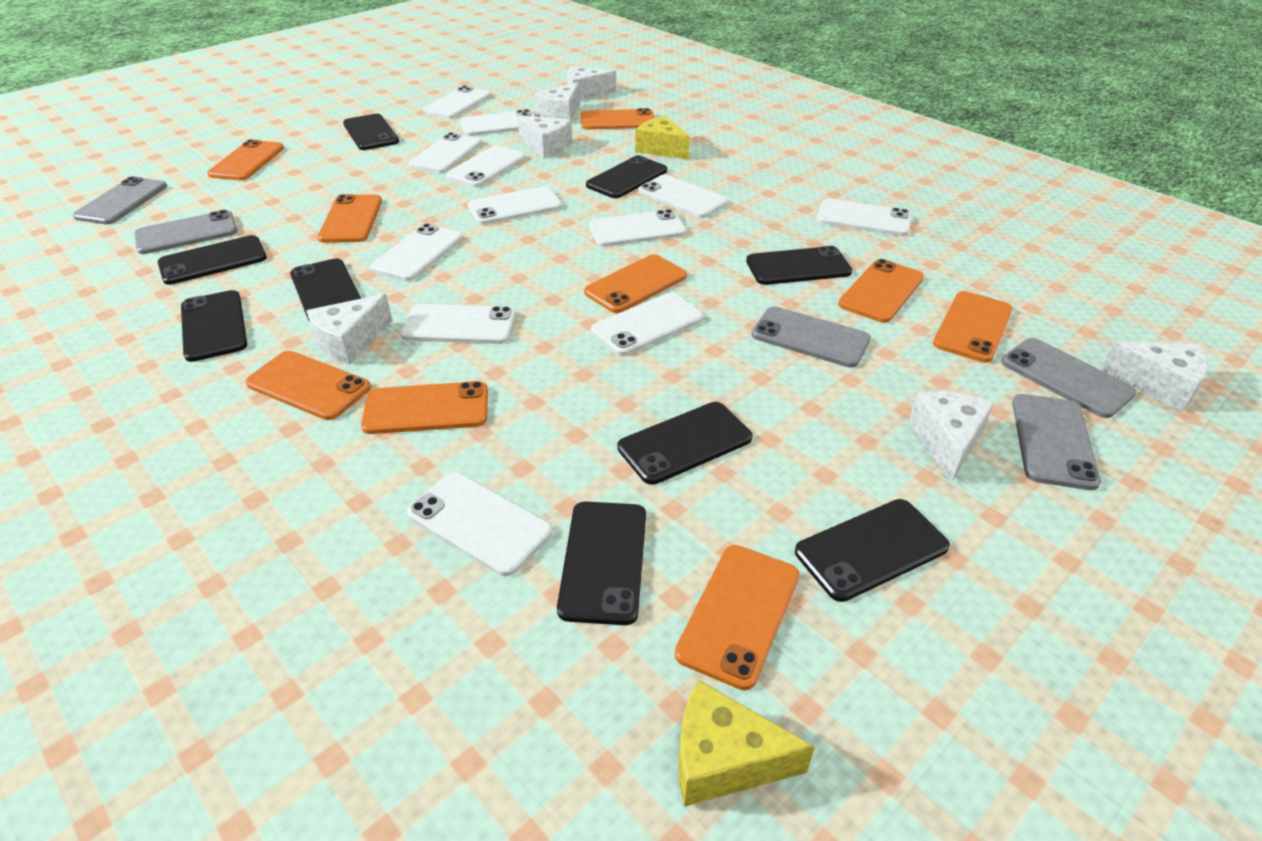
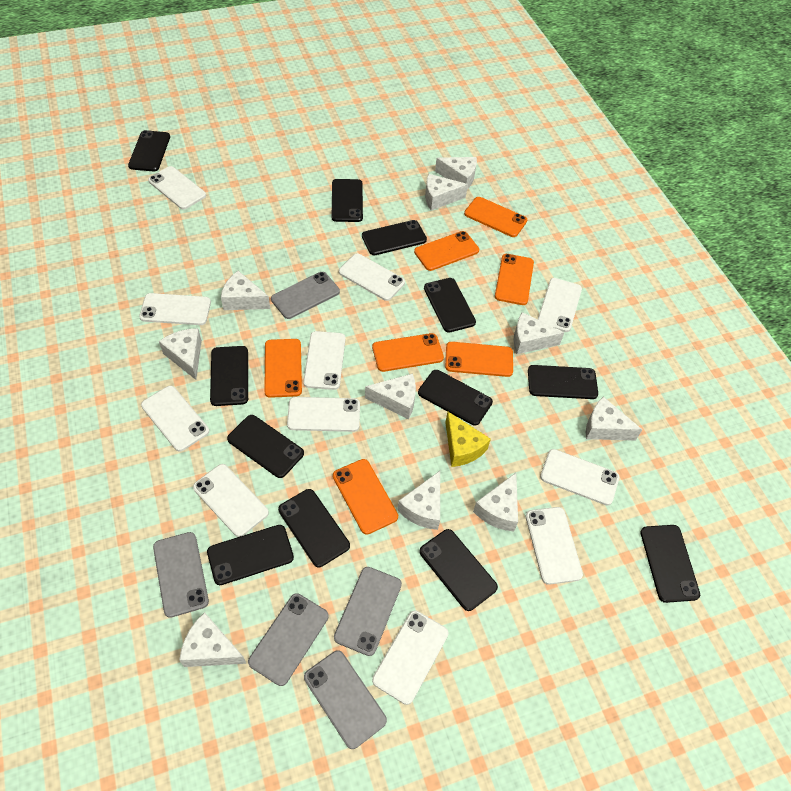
black phone: 9 -> 12
orange phone: 9 -> 7
white cheese: 6 -> 10
white phone: 12 -> 11
yellow cheese: 2 -> 1

